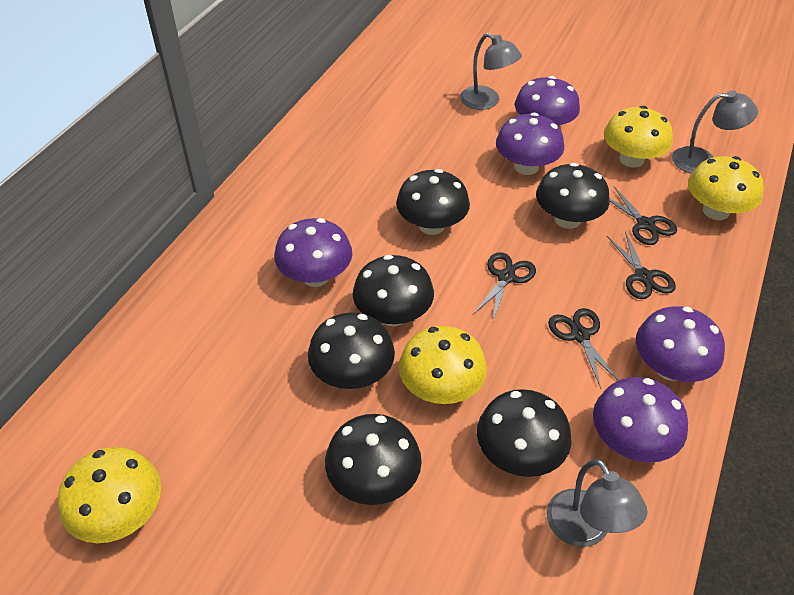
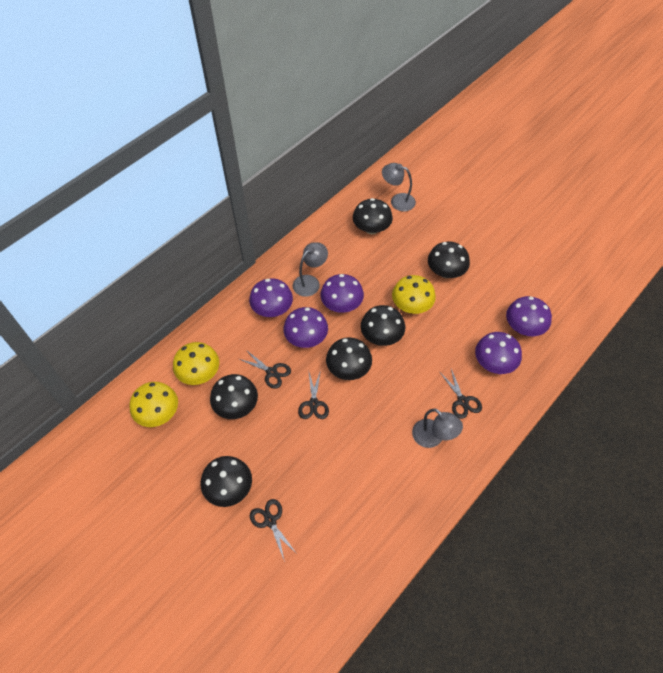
yellow mushroom: 4 -> 3

